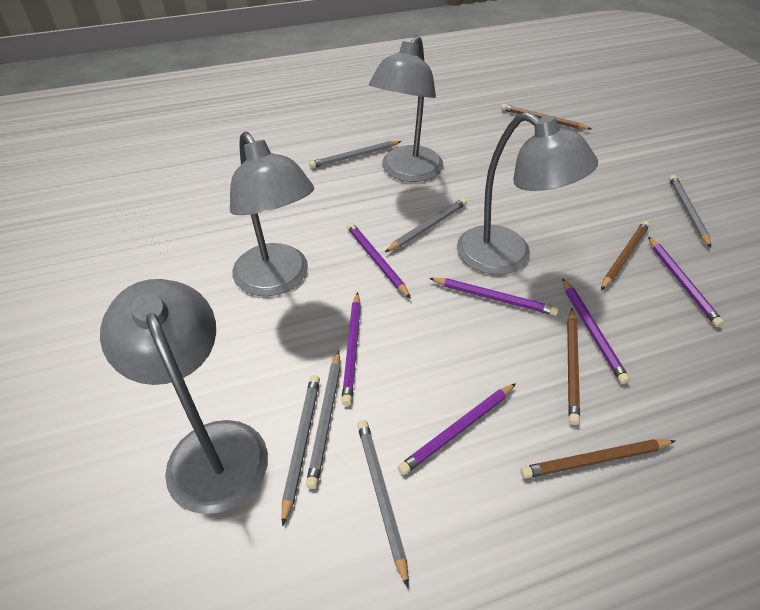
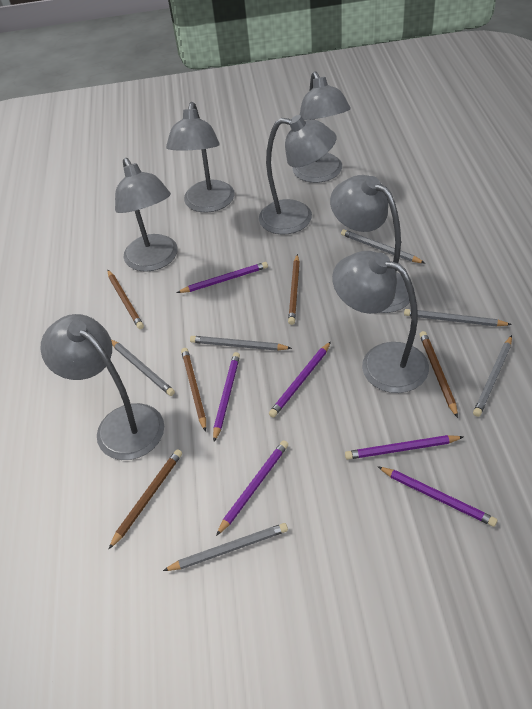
brown pencil: 4 -> 5
grey lamp: 4 -> 7

